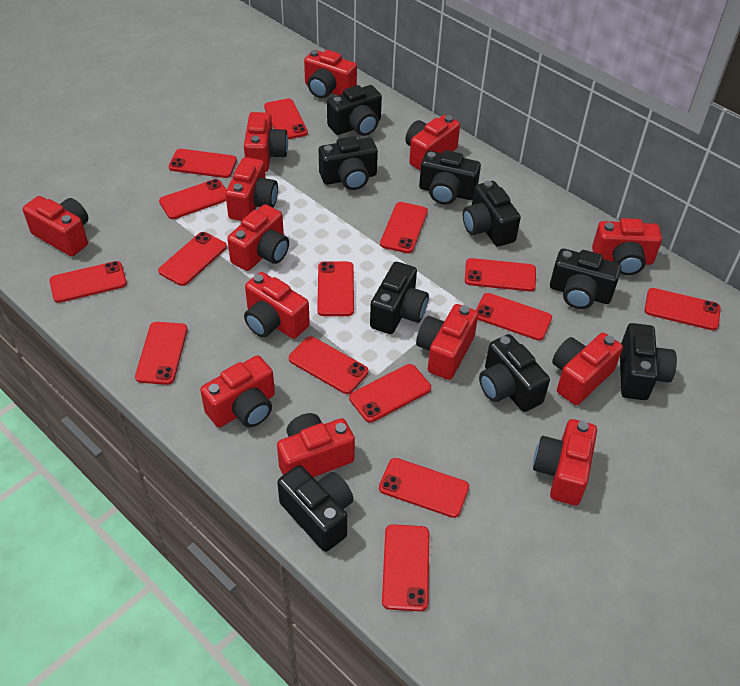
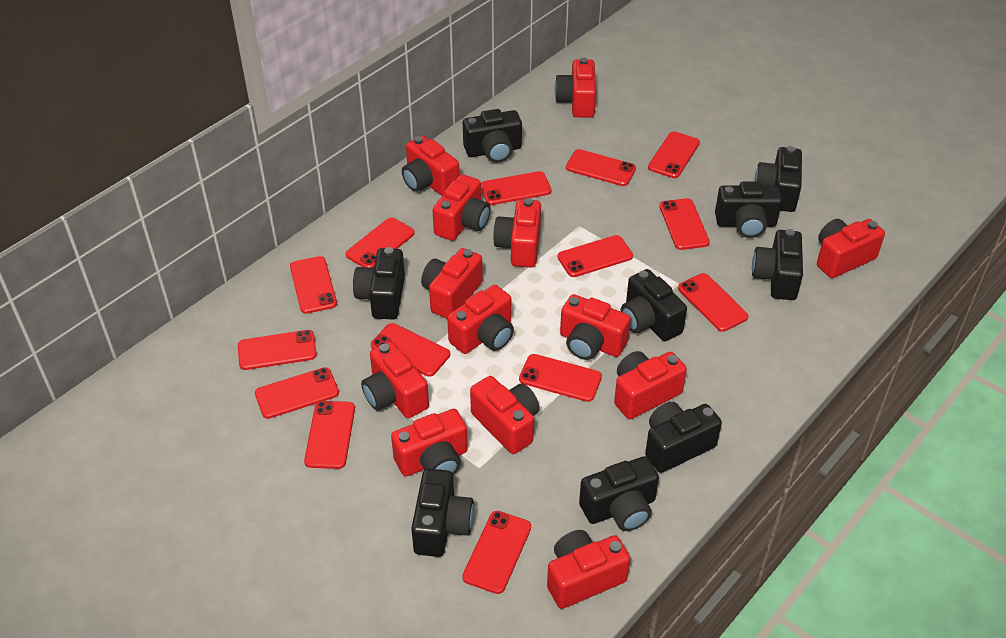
red phone: 15 -> 14

